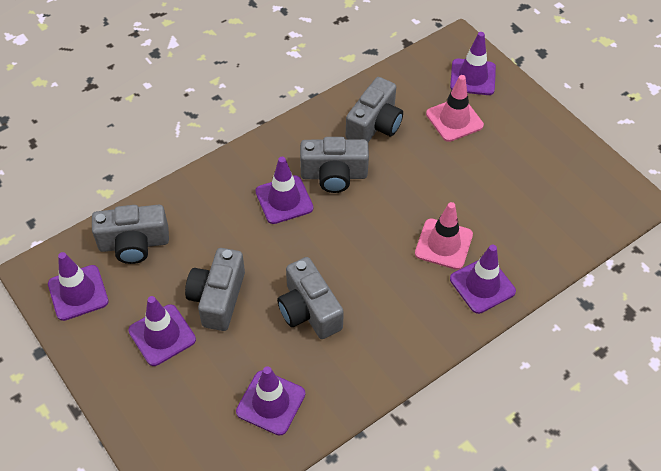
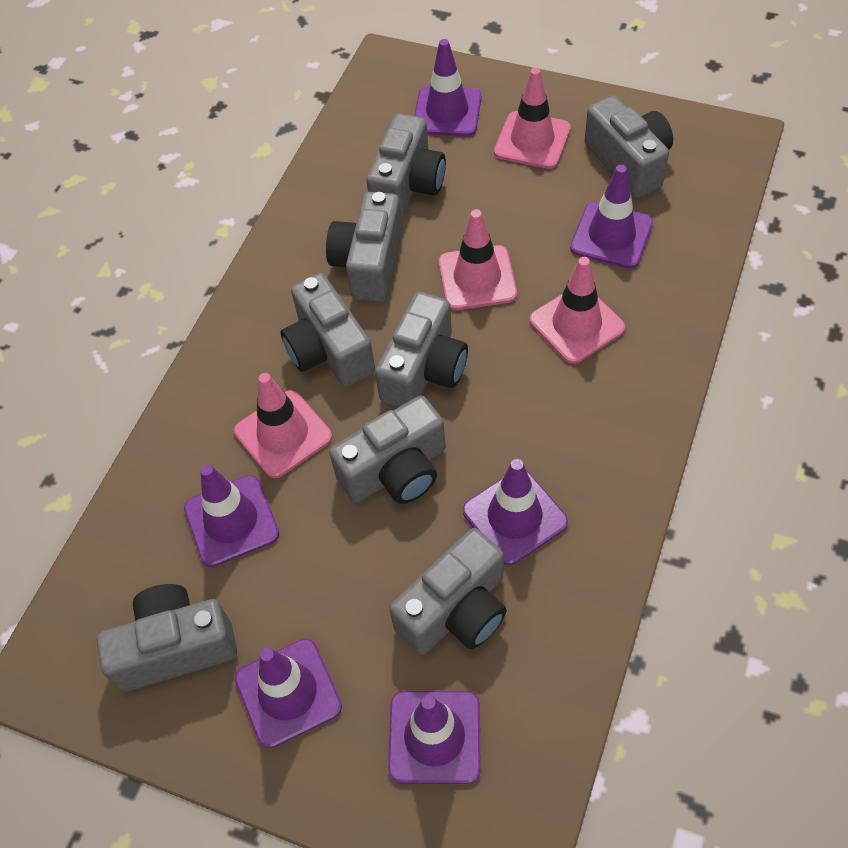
grey camera: 5 -> 8
pink traffic cone: 2 -> 4

